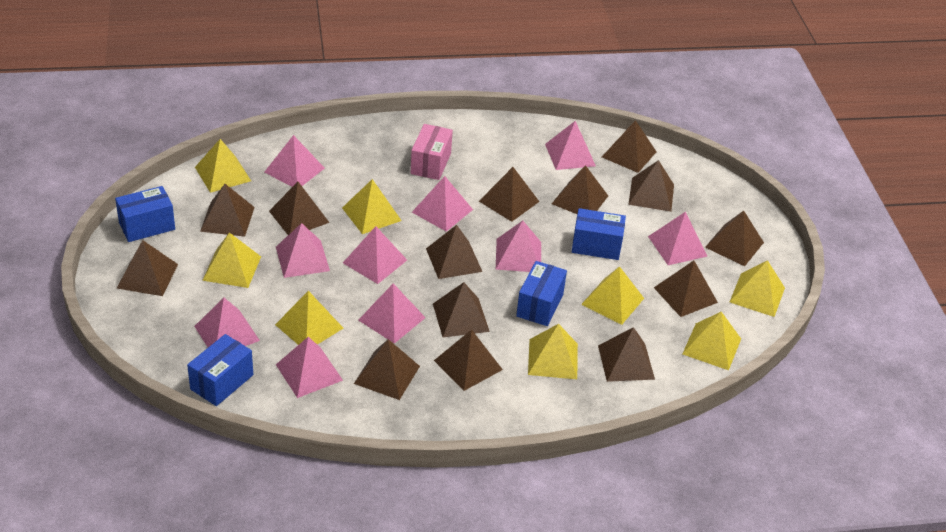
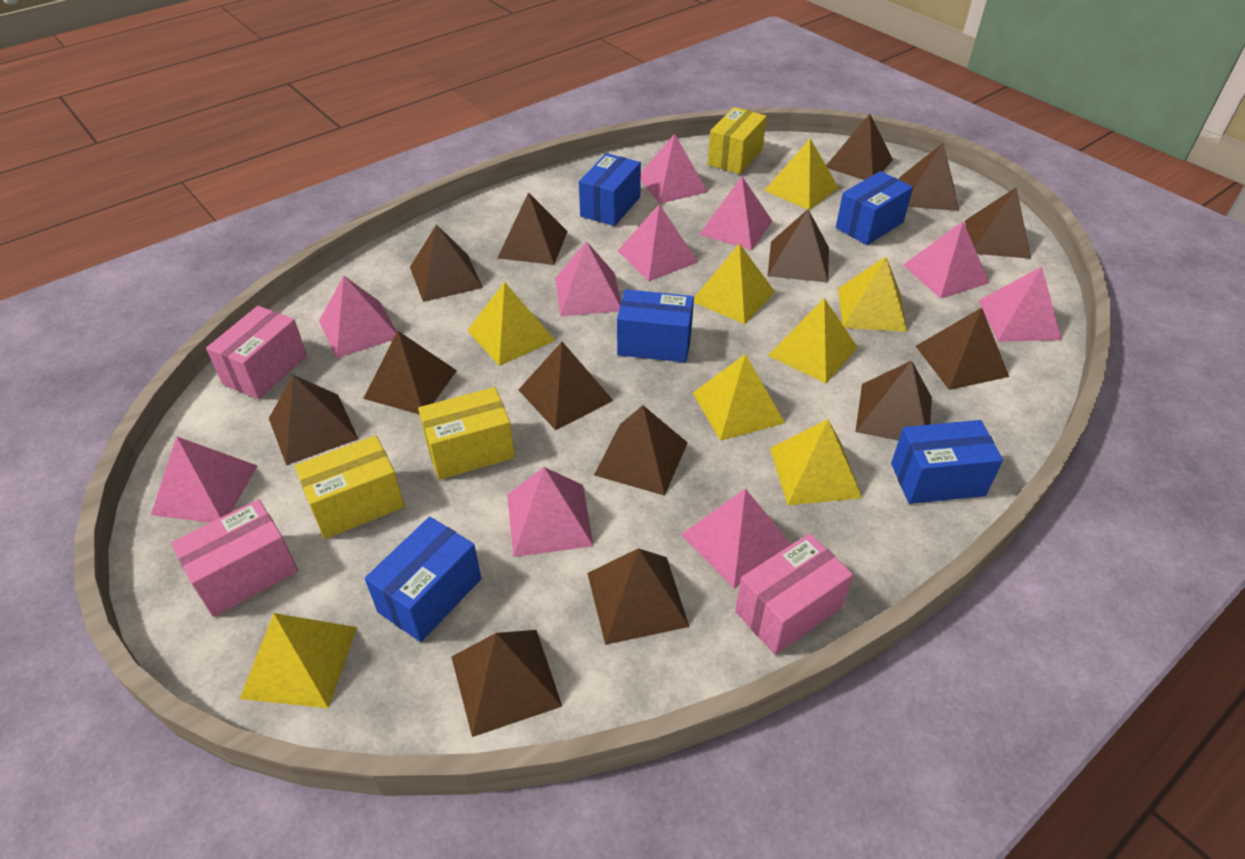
blue box: 4 -> 5
pink box: 1 -> 3
yellow box: 0 -> 3

